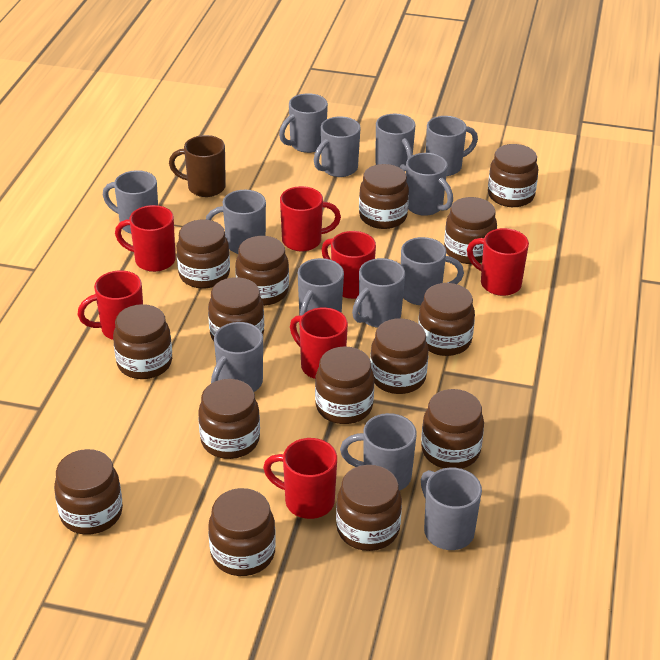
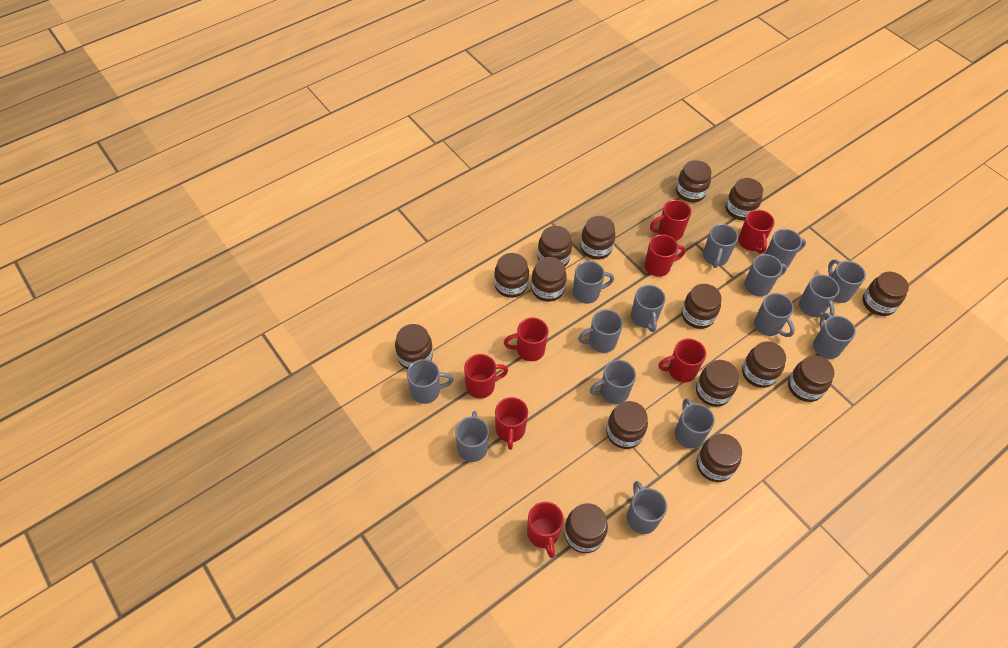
brown mug: 1 -> 0
grey mug: 13 -> 15
red mug: 7 -> 8

